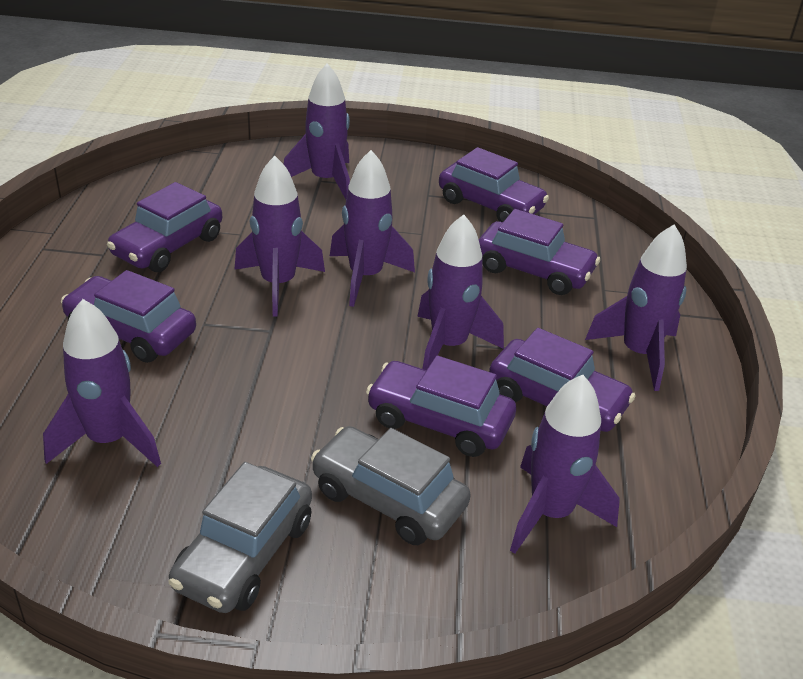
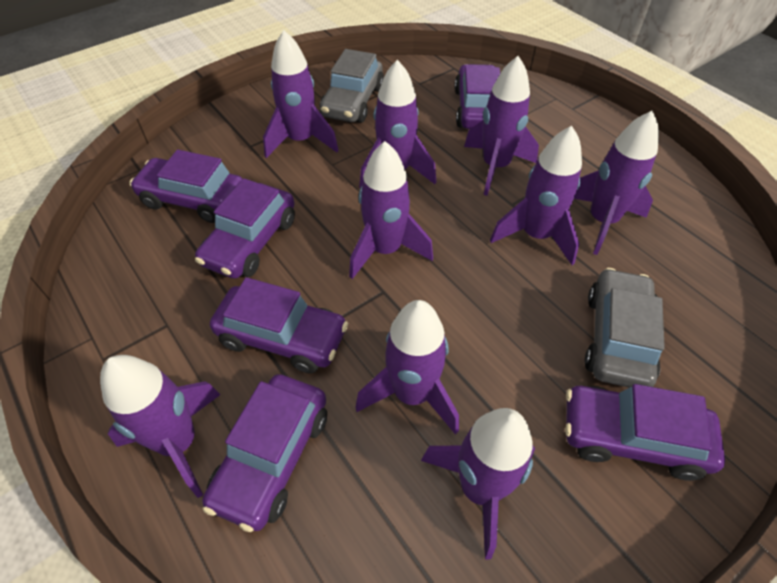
purple rocket: 7 -> 9

